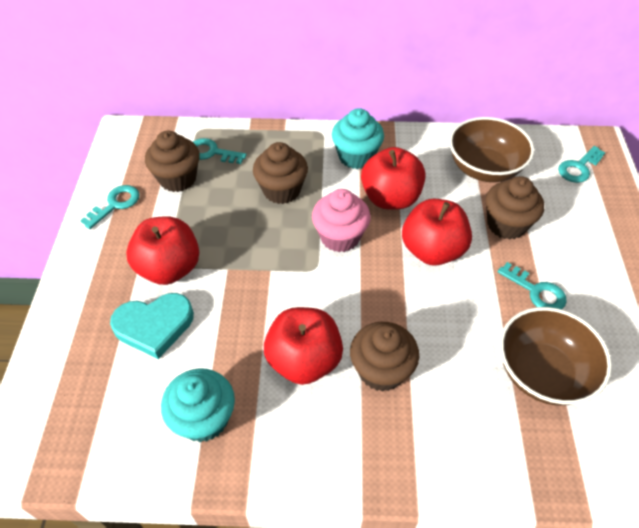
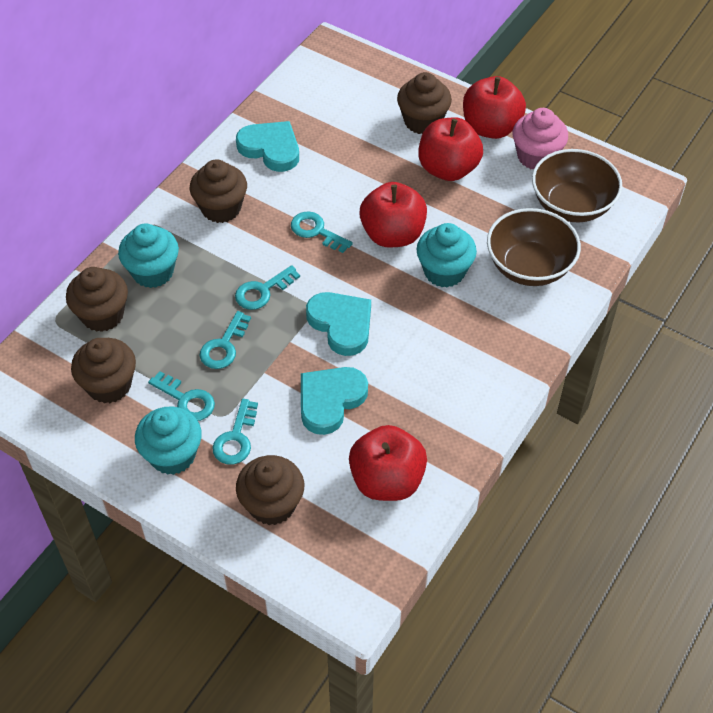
brown cupcake: 4 -> 5
turquoise cupcake: 2 -> 3
turquoise heart: 1 -> 3
turquoise key: 4 -> 5

